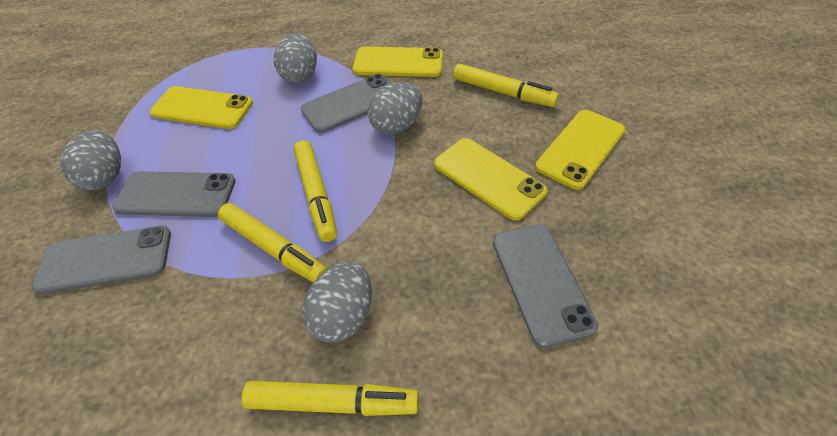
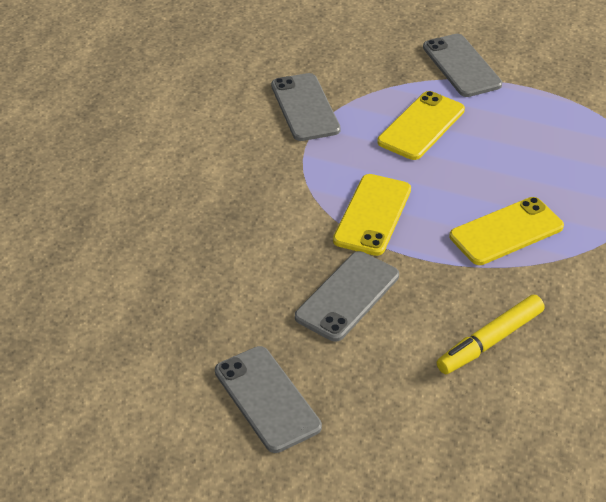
grey egg: 4 -> 0
yellow marker: 4 -> 1
yellow phone: 4 -> 3

